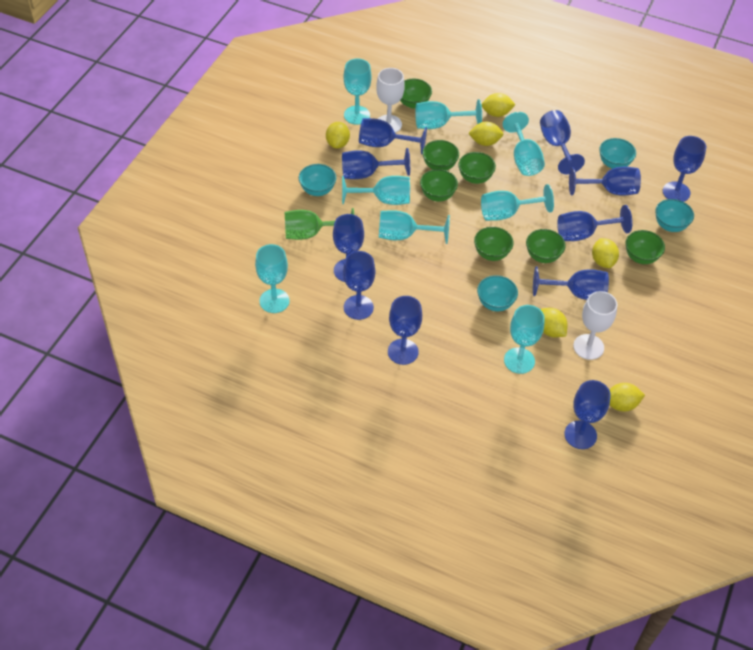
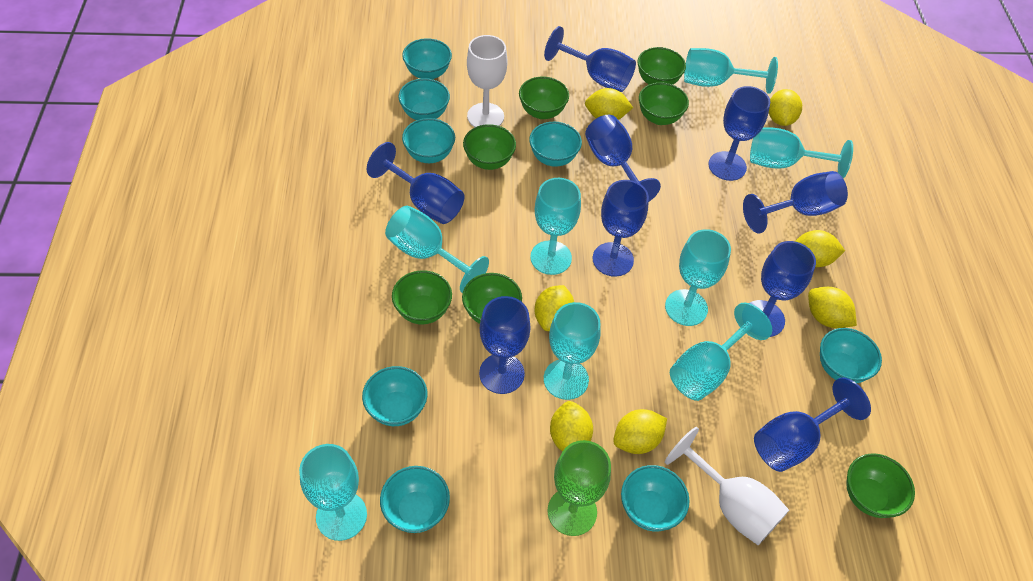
blue goblet: 11 -> 9
turquoise bowl: 4 -> 8
yellow lemon: 6 -> 7

